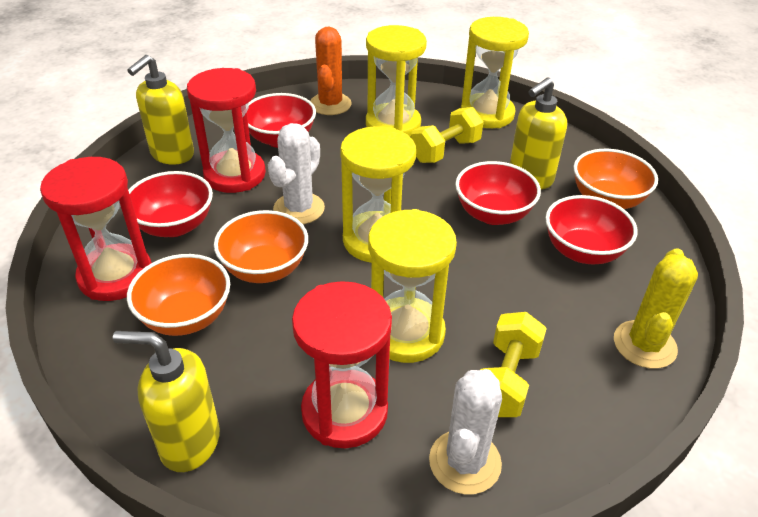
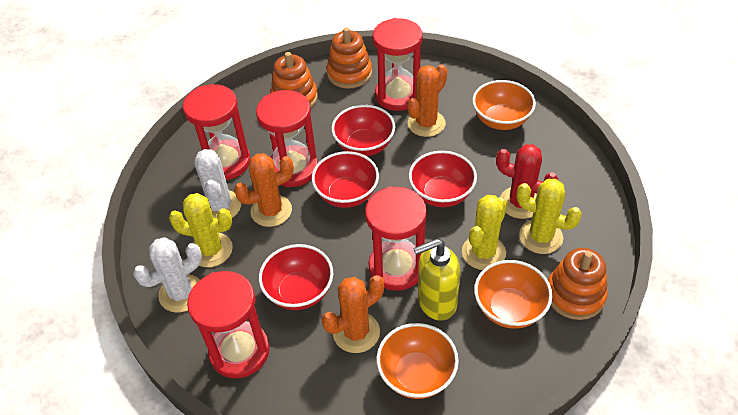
orange cactus: 1 -> 3
orange stacking toy: 0 -> 3
red cactus: 0 -> 1
red hourglass: 3 -> 5
yellow cactus: 1 -> 3
yellow dumbbell: 2 -> 0
yellow hourglass: 4 -> 0
yellow soap dispenser: 3 -> 1

